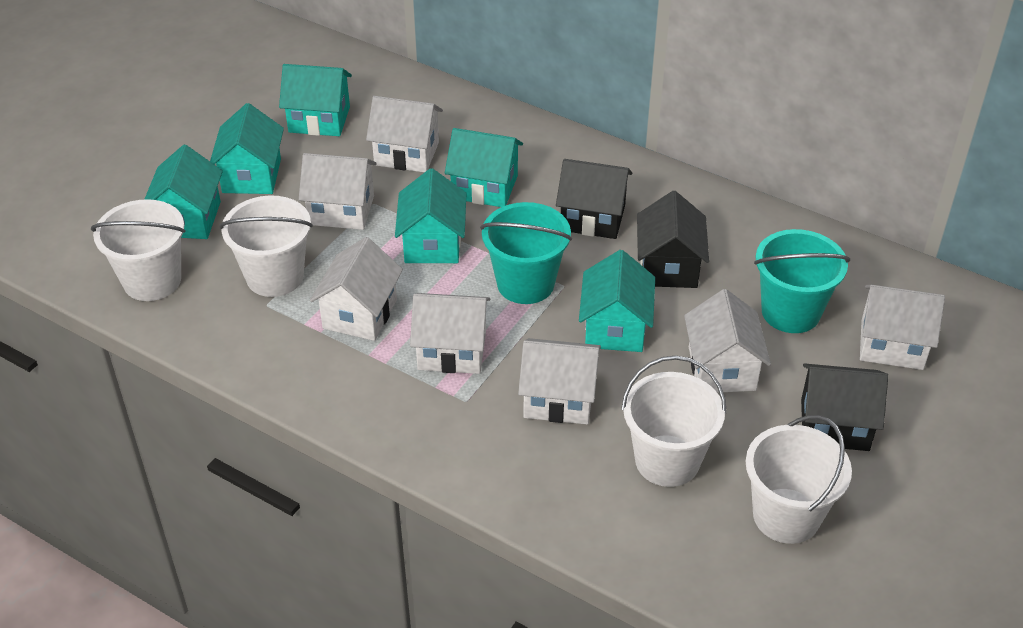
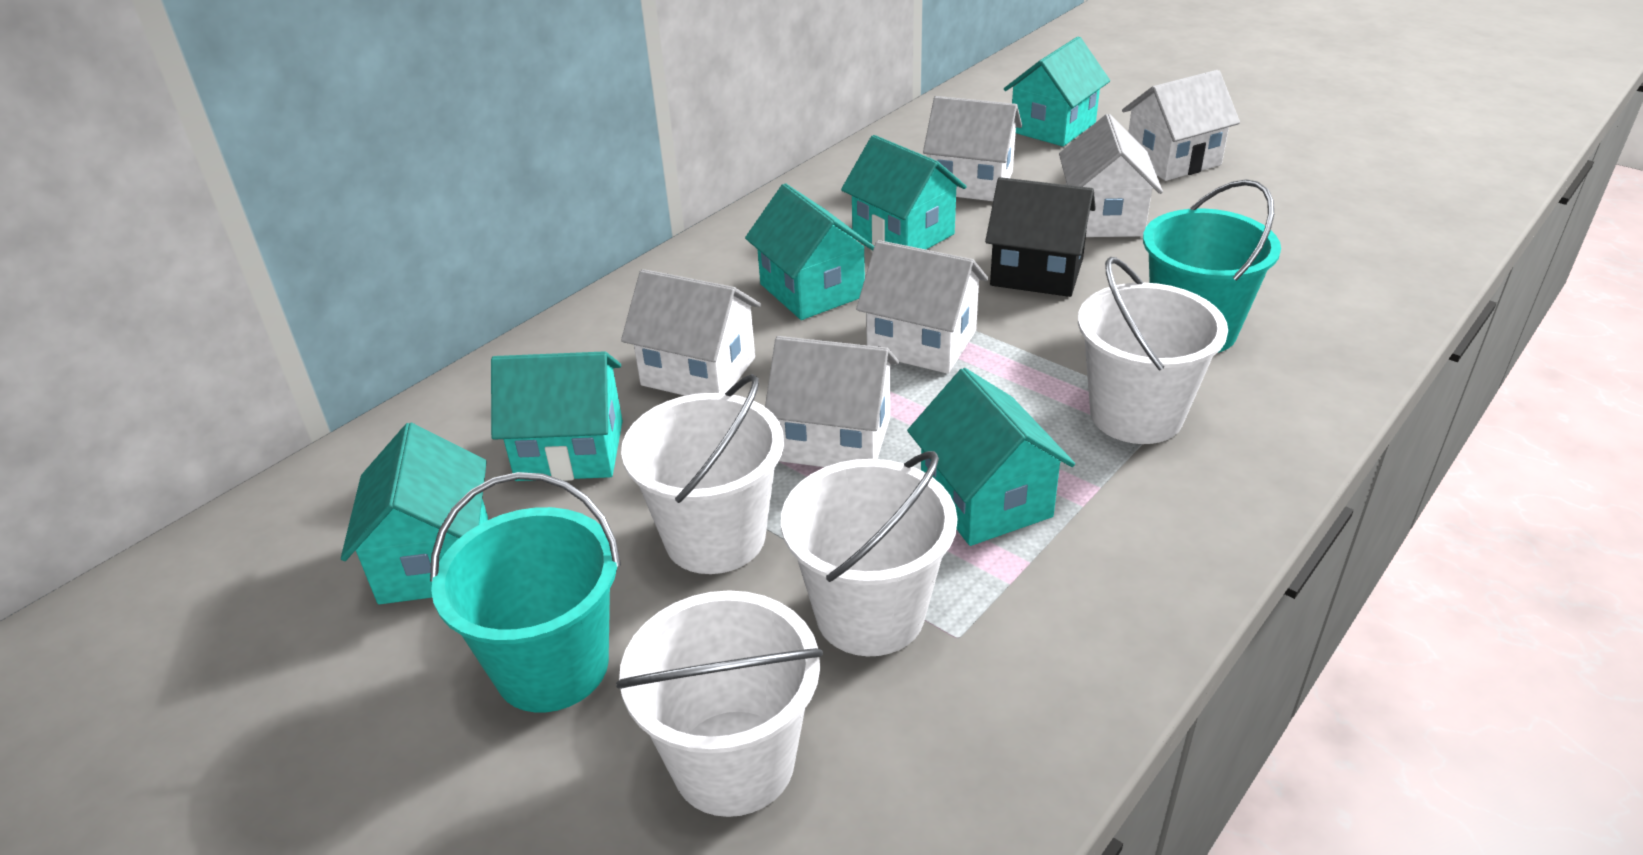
black house: 3 -> 1
white house: 7 -> 6

